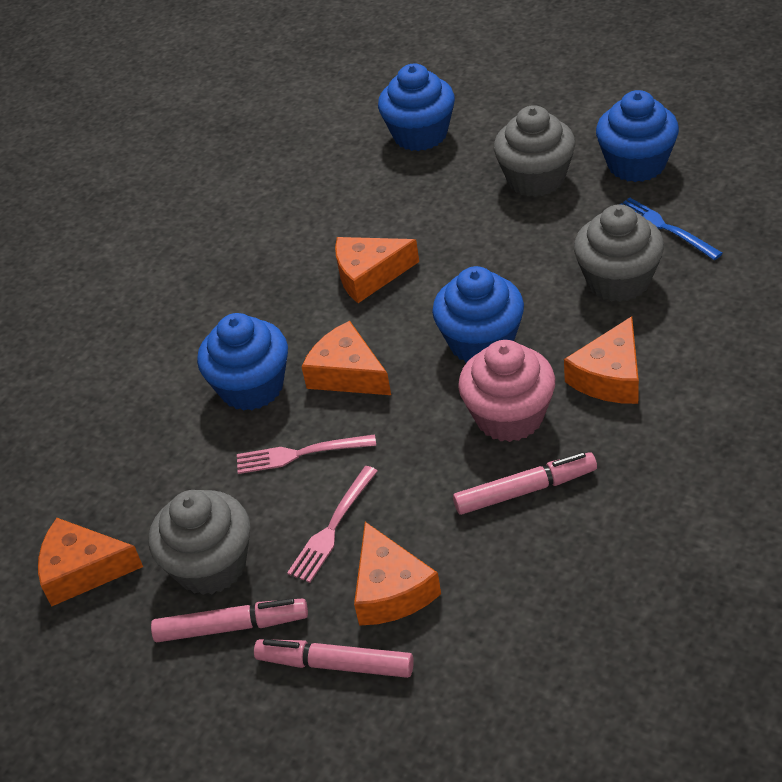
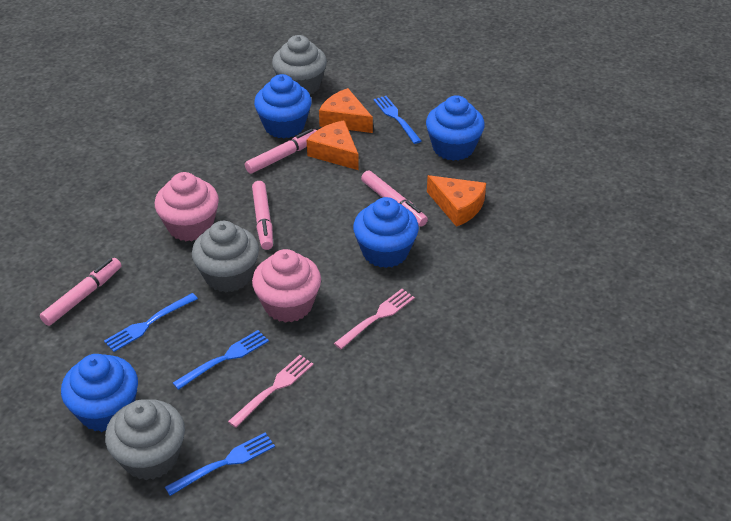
blue fork: 1 -> 4
orange cheese: 5 -> 3
pink cupcake: 1 -> 2
pink marker: 3 -> 4

